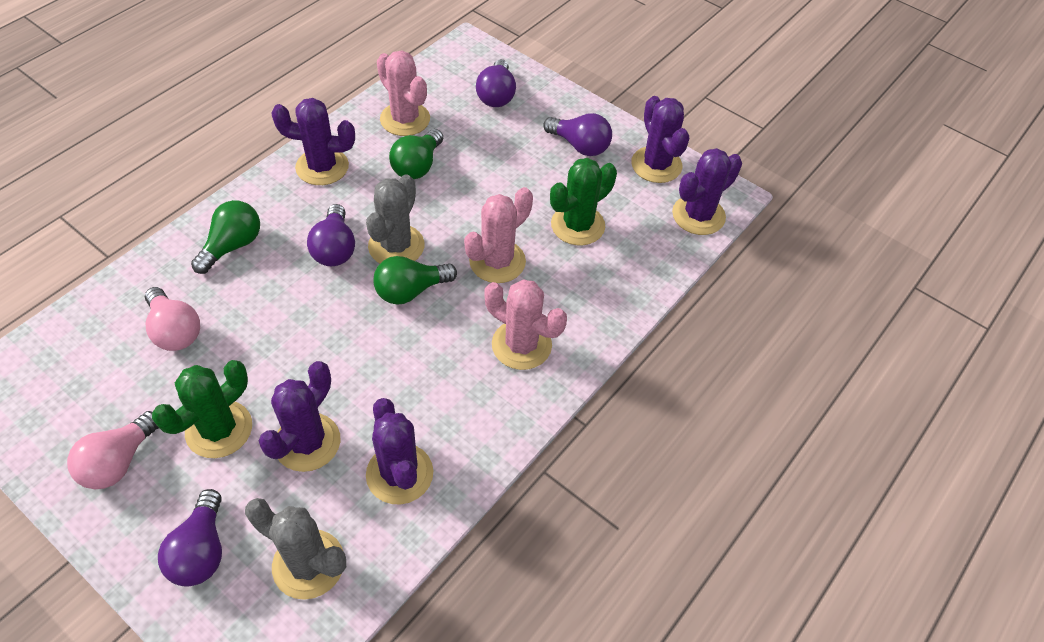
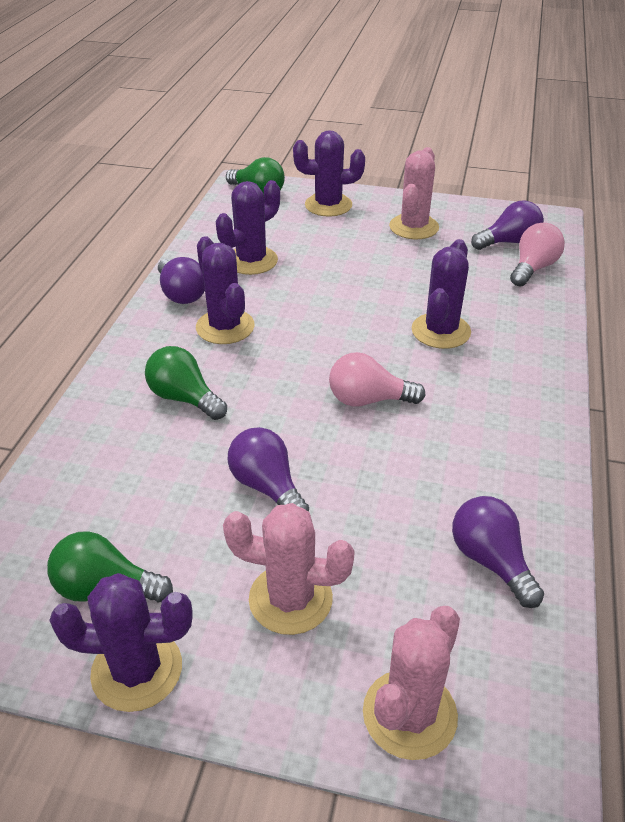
green cactus: 2 -> 0
grey cactus: 2 -> 0

